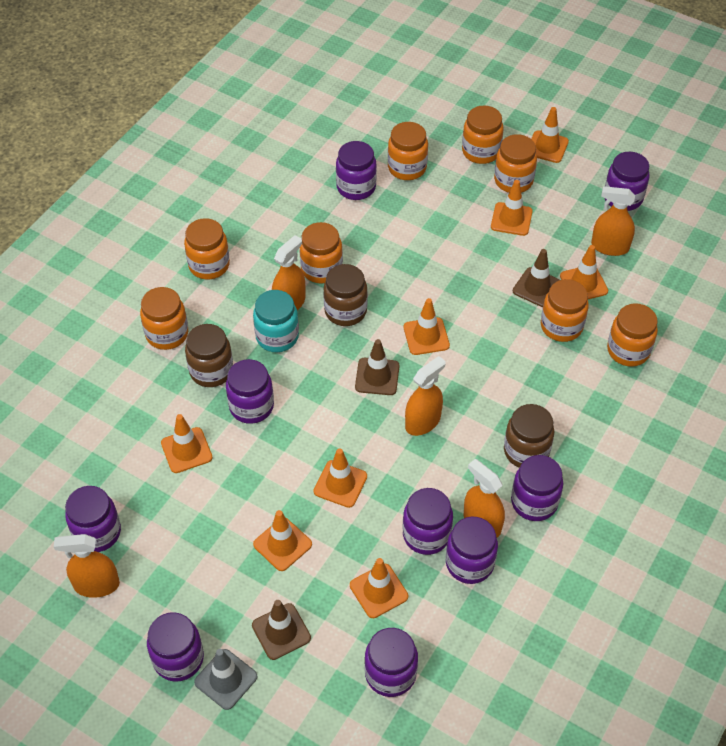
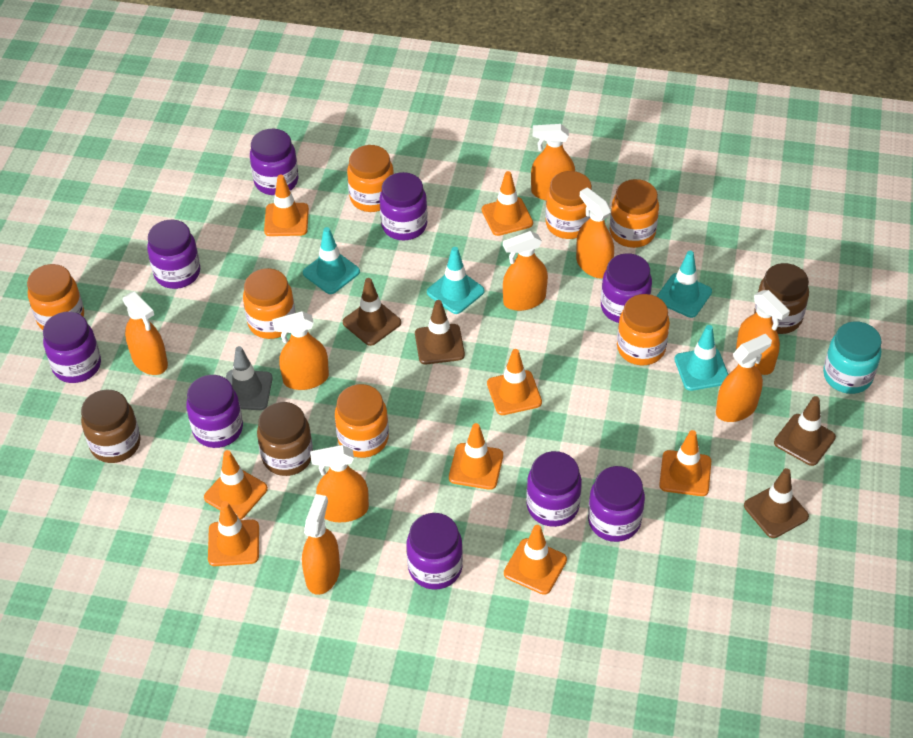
brown traffic cone: 3 -> 4
orange jar: 8 -> 7
orange spray bottle: 5 -> 9
turquoise traffic cone: 0 -> 4

